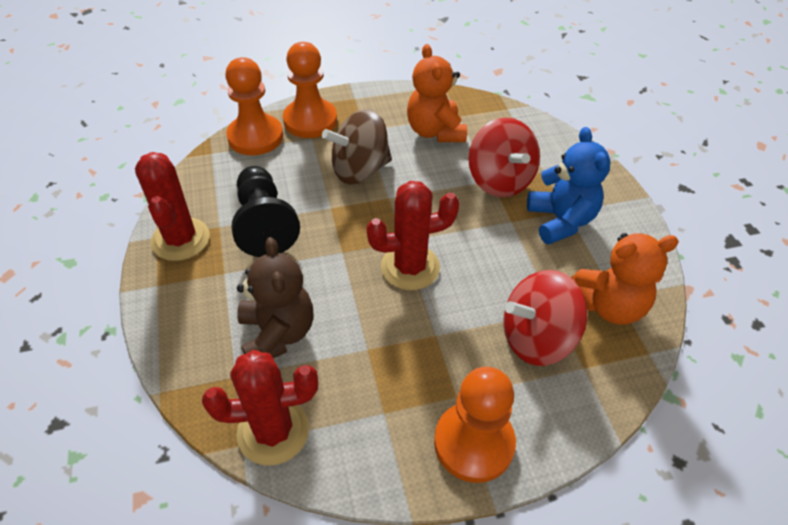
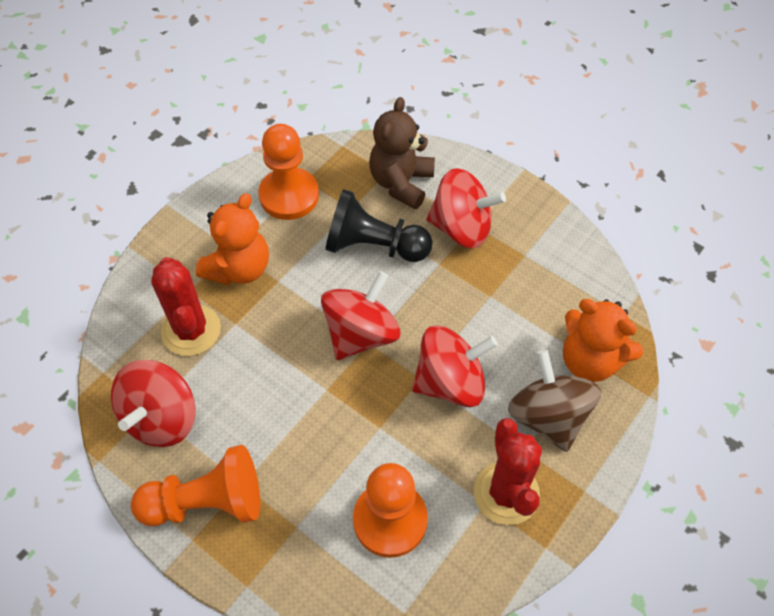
blue teddy bear: 1 -> 0
red cactus: 3 -> 2
red spinning top: 2 -> 4

